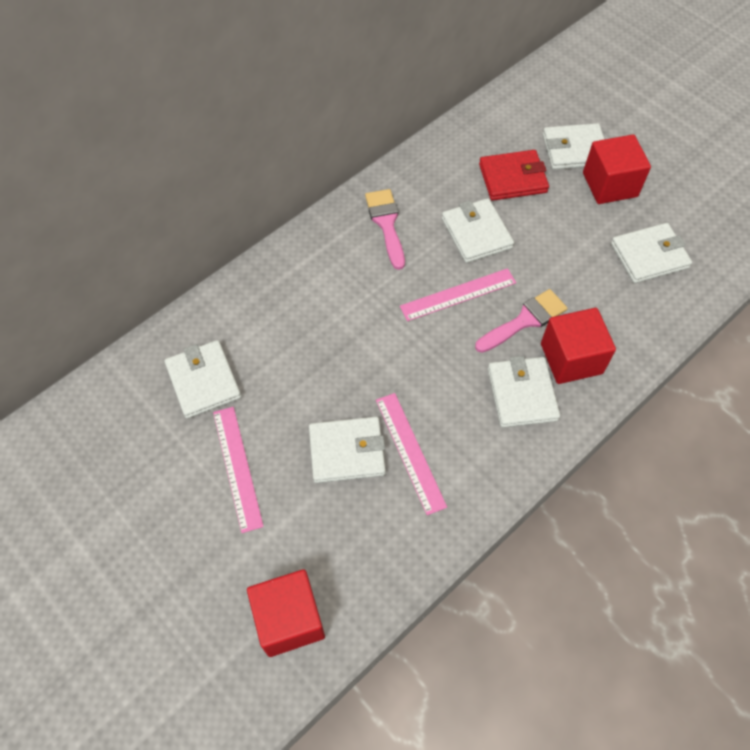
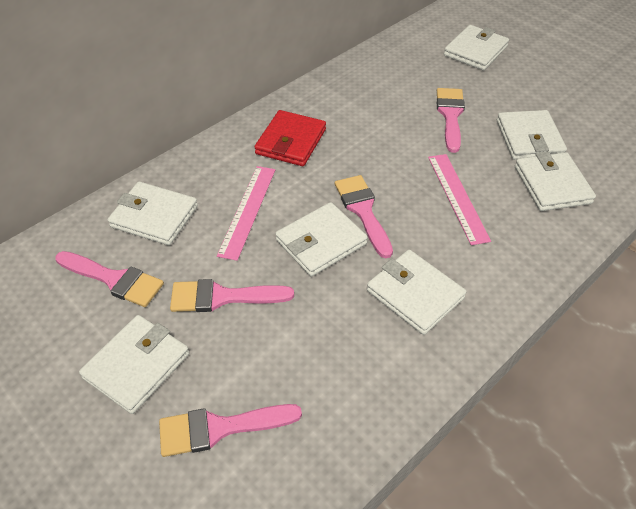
pink brush: 2 -> 5
pink ruler: 3 -> 2
red cube: 3 -> 0
white wallet: 6 -> 7

